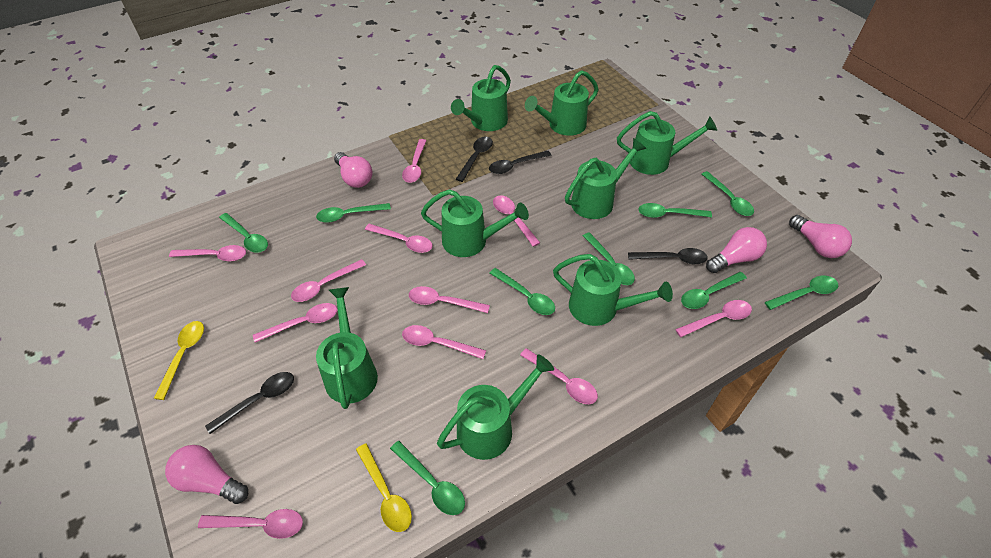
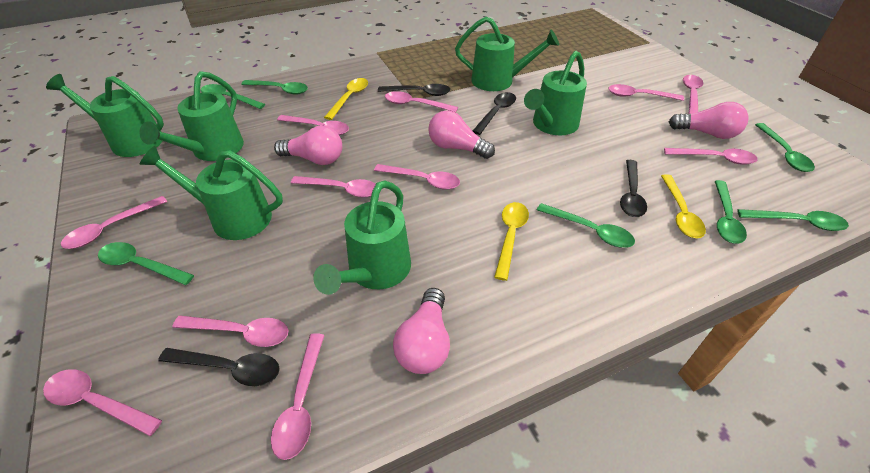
green spoon: 9 -> 7
green watering can: 8 -> 6
yellow spoon: 2 -> 3

